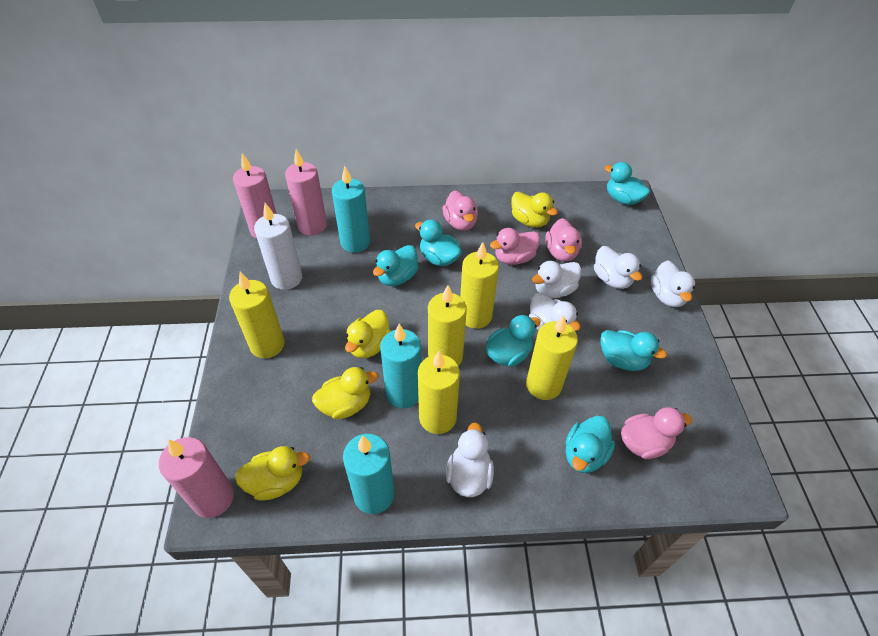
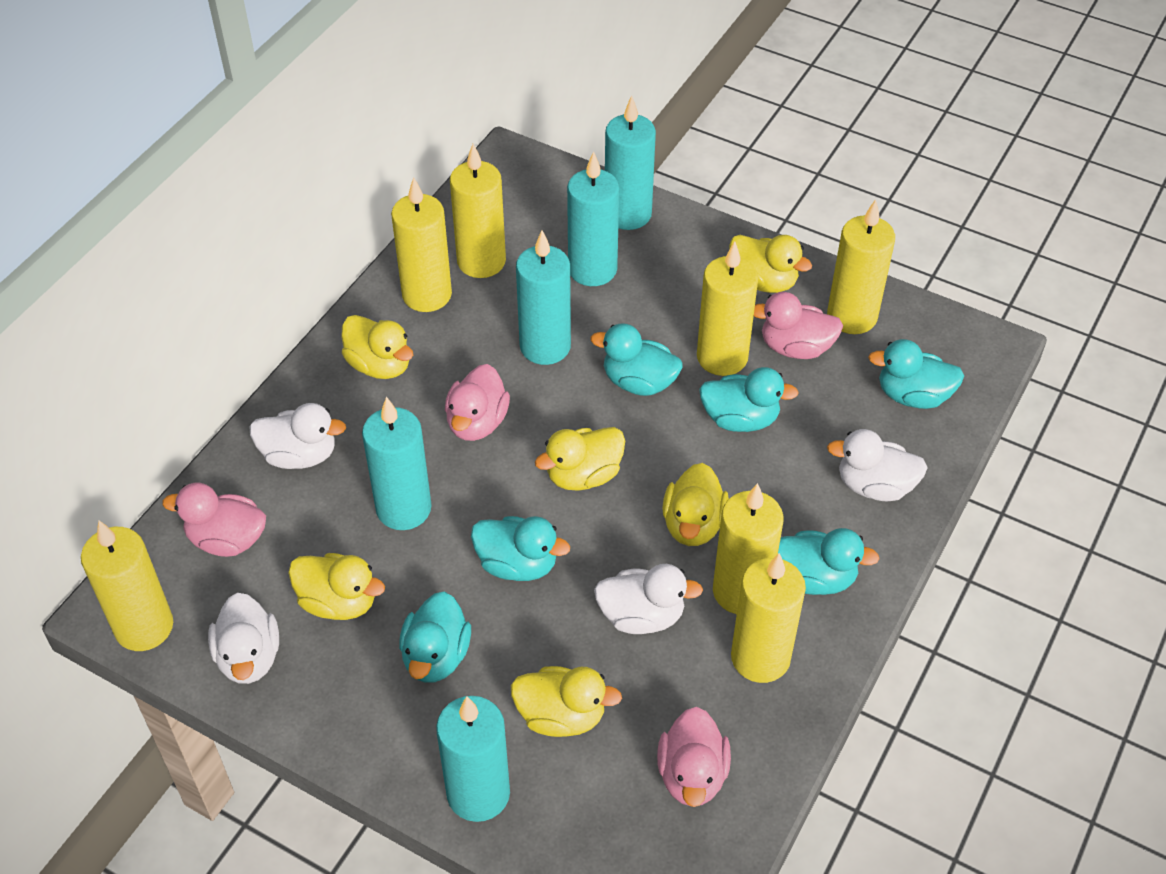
pink candle: 3 -> 0
turquoise candle: 3 -> 5
white candle: 1 -> 0
white duck: 5 -> 4
yellow candle: 5 -> 7
yellow duck: 4 -> 6

